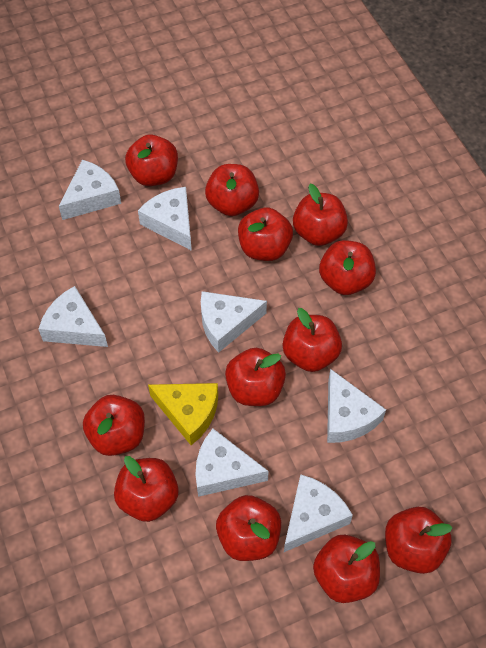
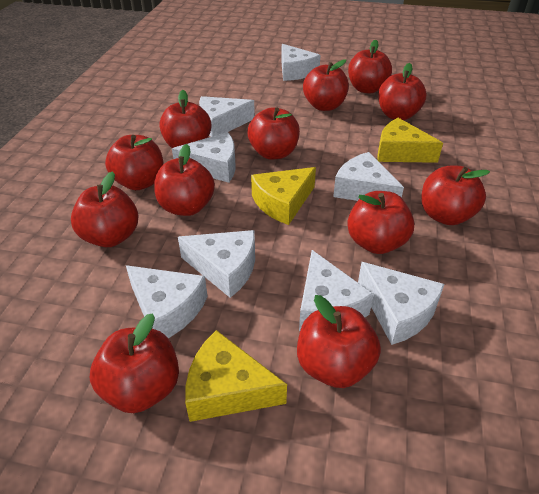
white cheese: 7 -> 8
yellow cheese: 1 -> 3

